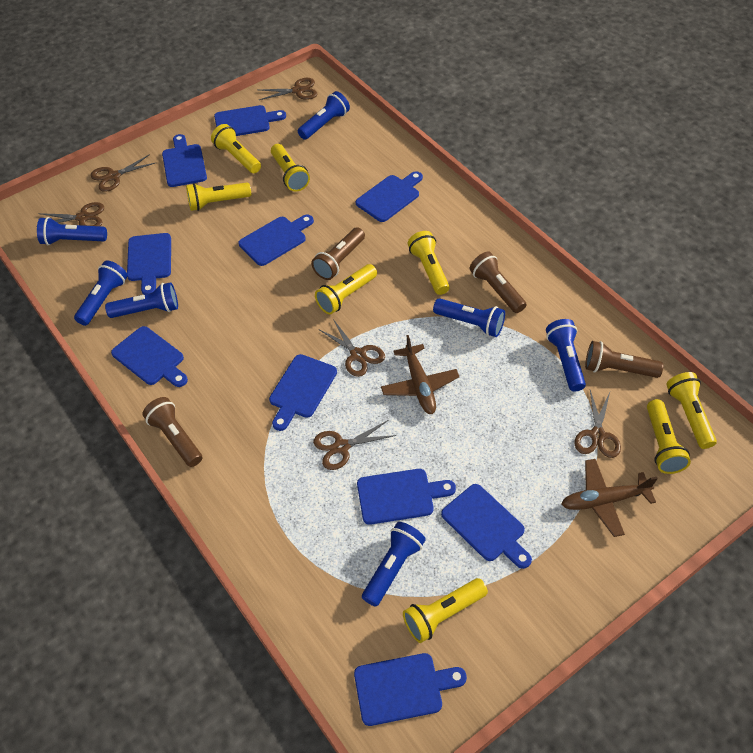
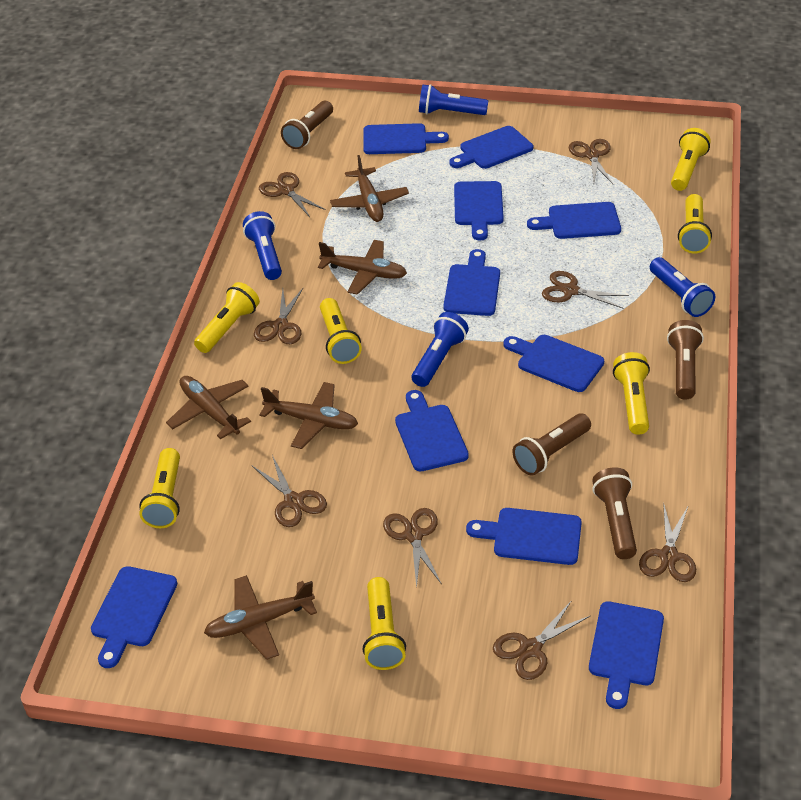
blue flashlight: 7 -> 4
brown plane: 2 -> 5
brown scissors: 6 -> 8
yellow flashlight: 8 -> 7

